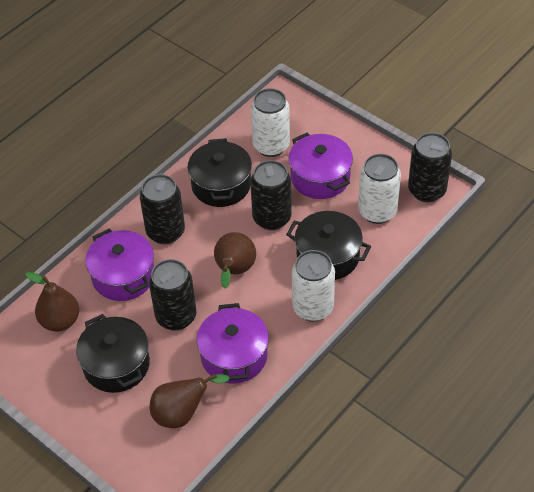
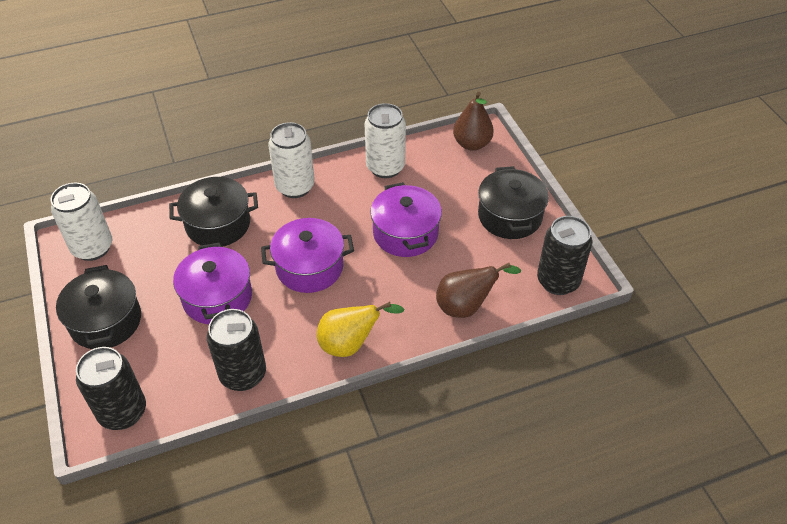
black can: 4 -> 3
brown pear: 3 -> 2
yellow pear: 0 -> 1

